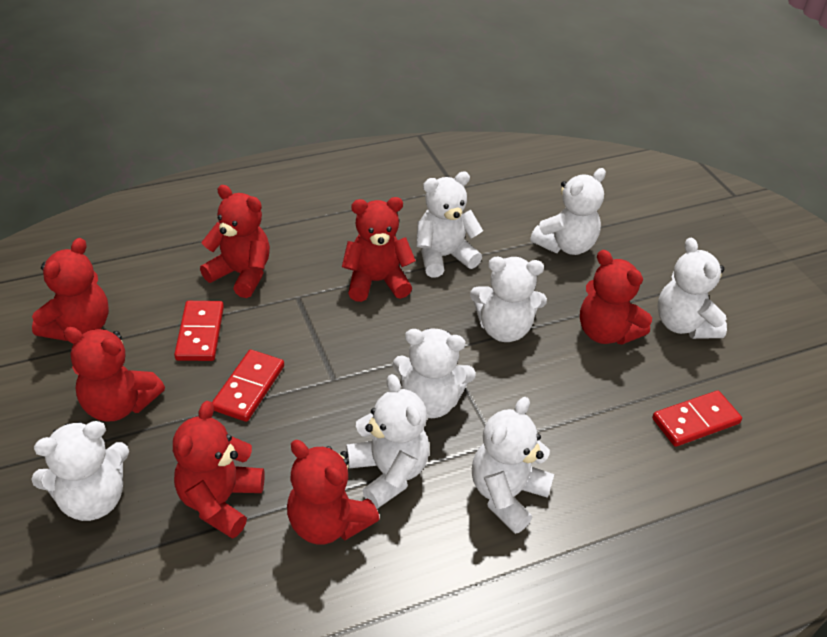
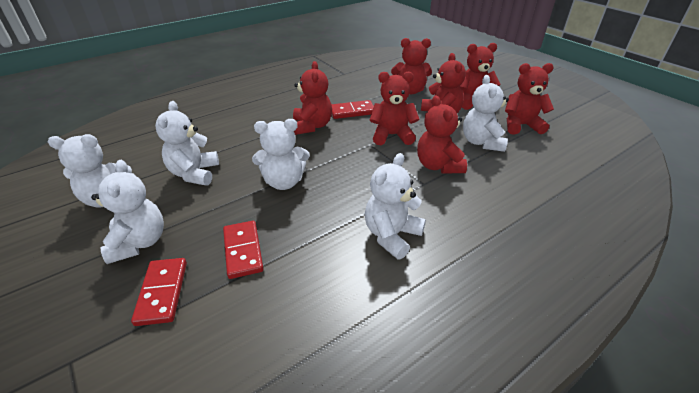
white teddy bear: 8 -> 6

